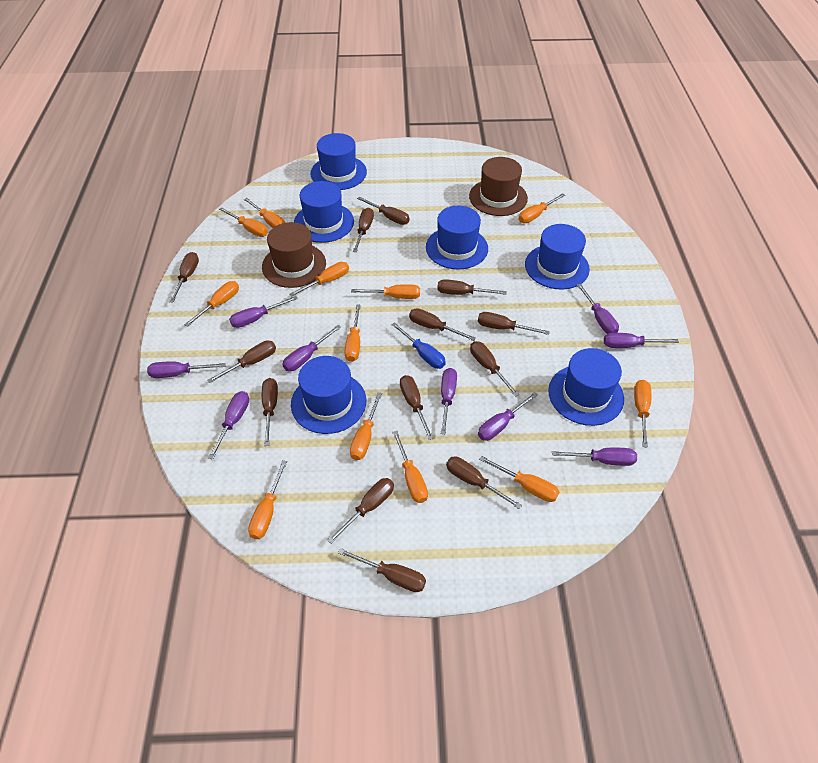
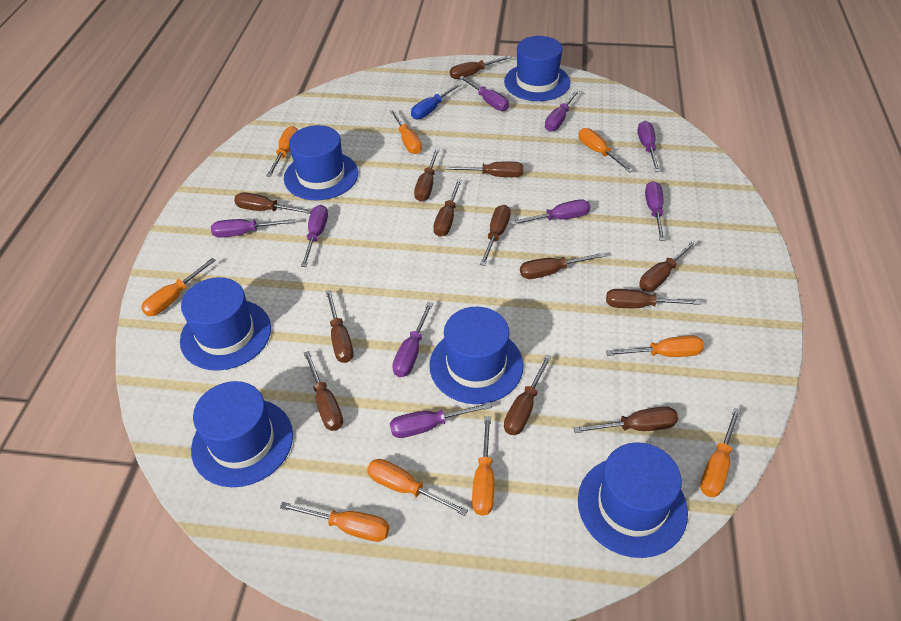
brown hat: 2 -> 0
orange screwdriver: 12 -> 9

